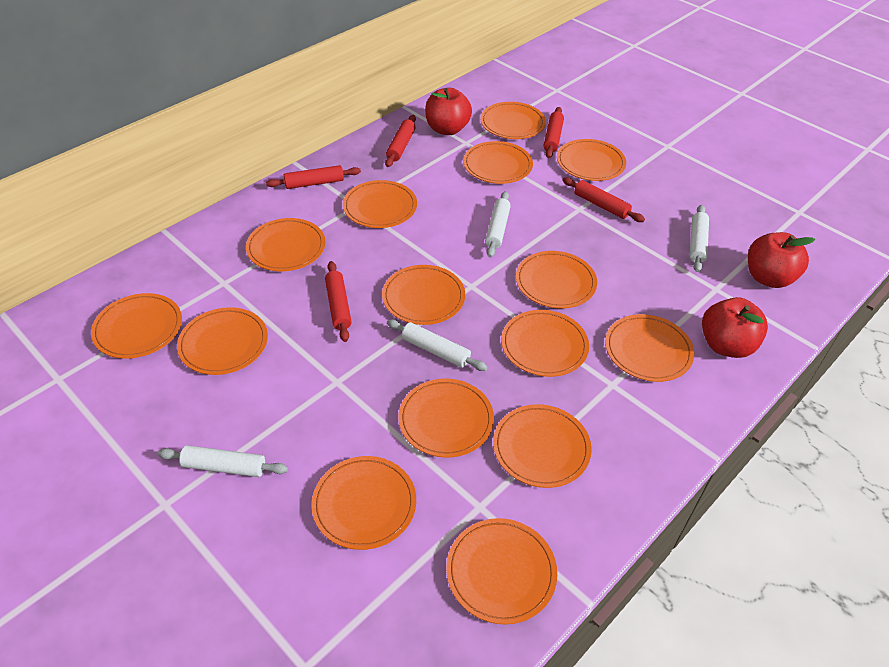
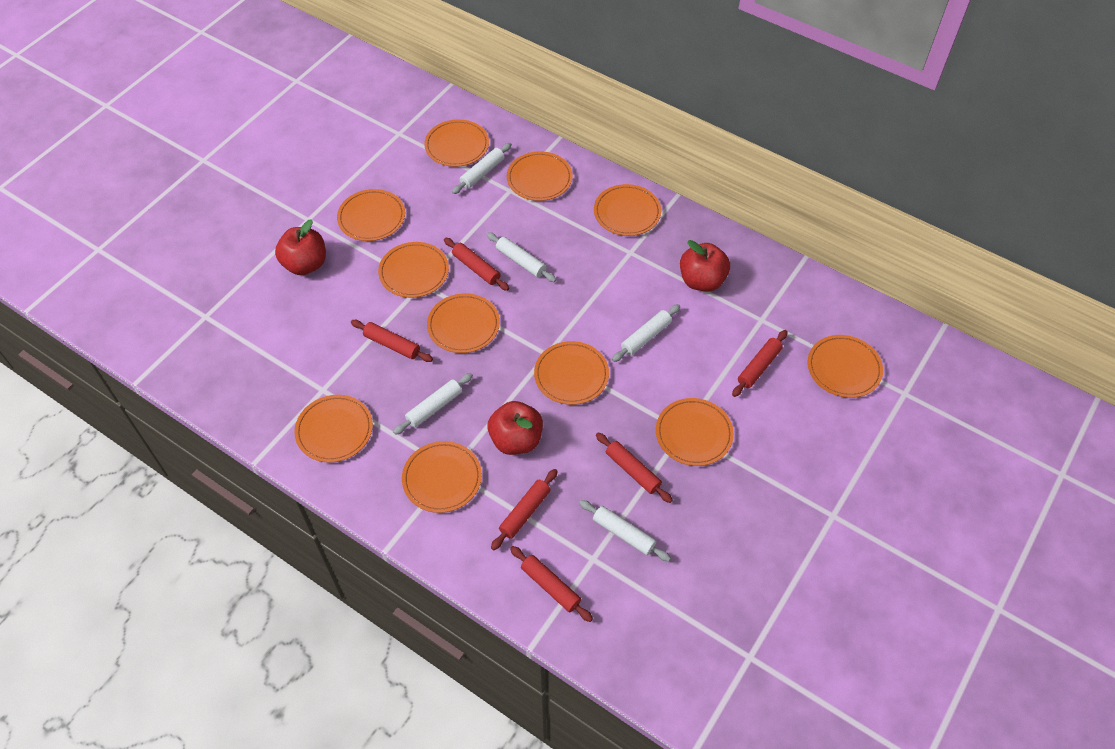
orange plate: 15 -> 11
red rolling pin: 5 -> 6
white rolling pin: 4 -> 5

